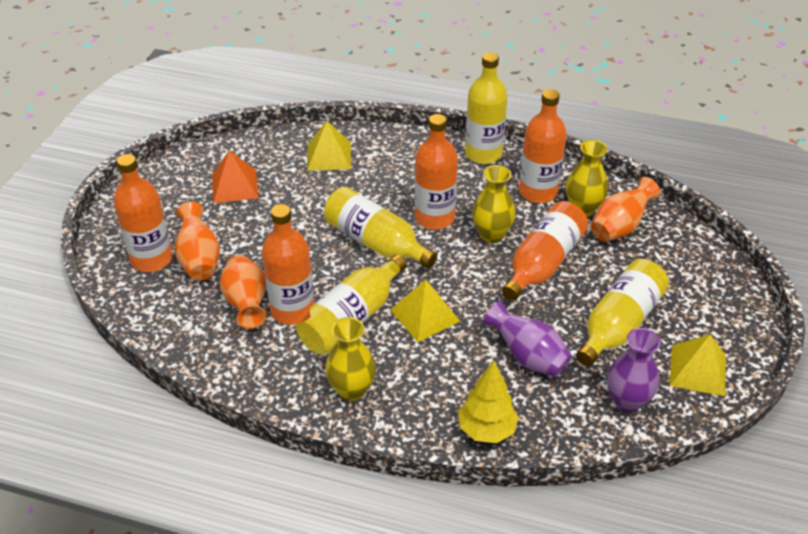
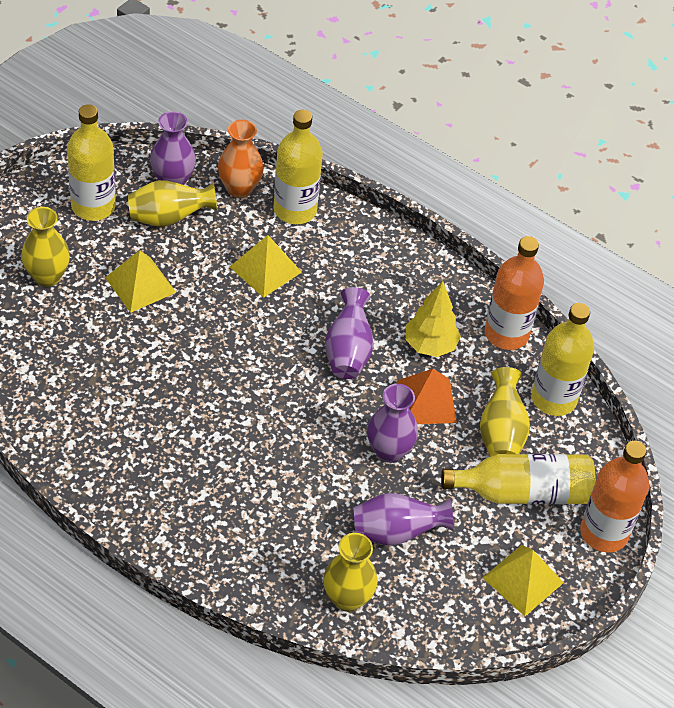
orange bottle: 5 -> 2
orange vase: 3 -> 1
purple vase: 2 -> 4
yellow vase: 3 -> 4

